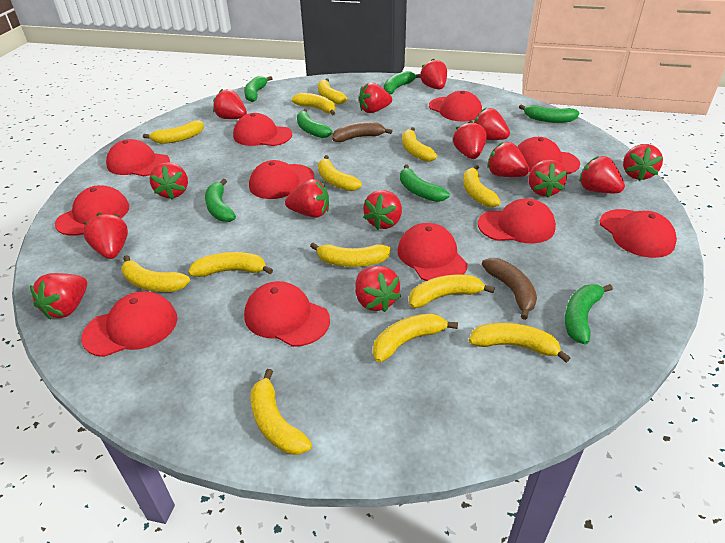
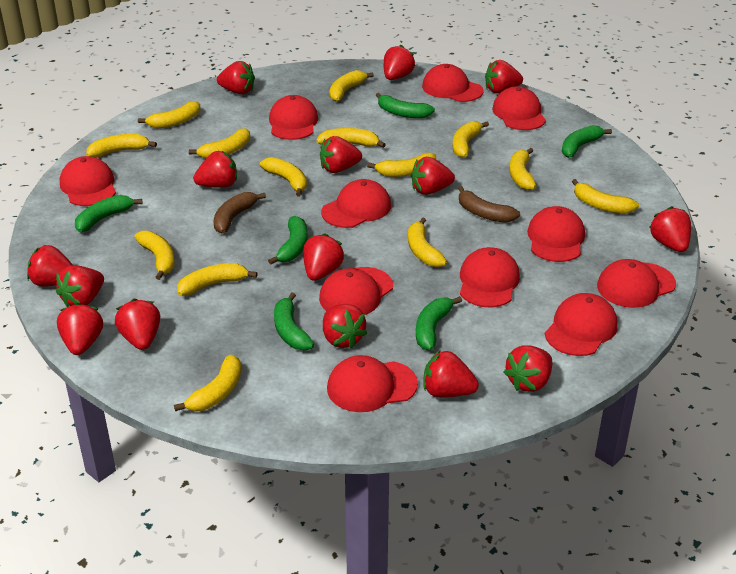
green banana: 7 -> 6
yellow banana: 13 -> 14

